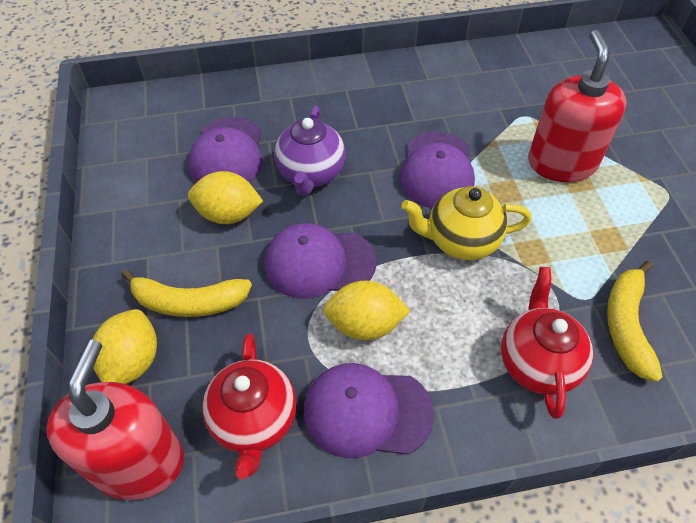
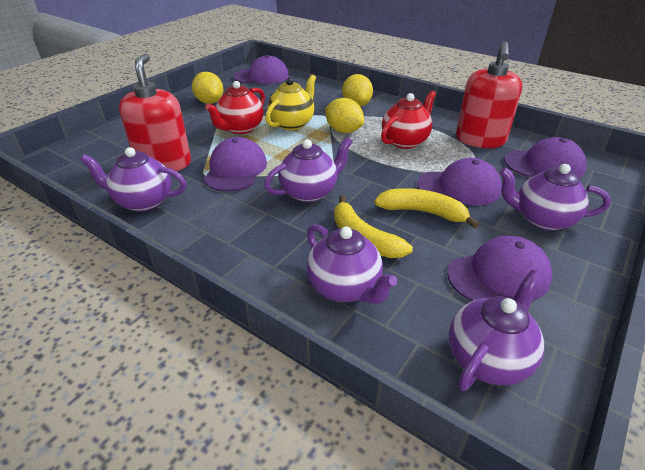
purple cap: 4 -> 5
purple teapot: 1 -> 5

